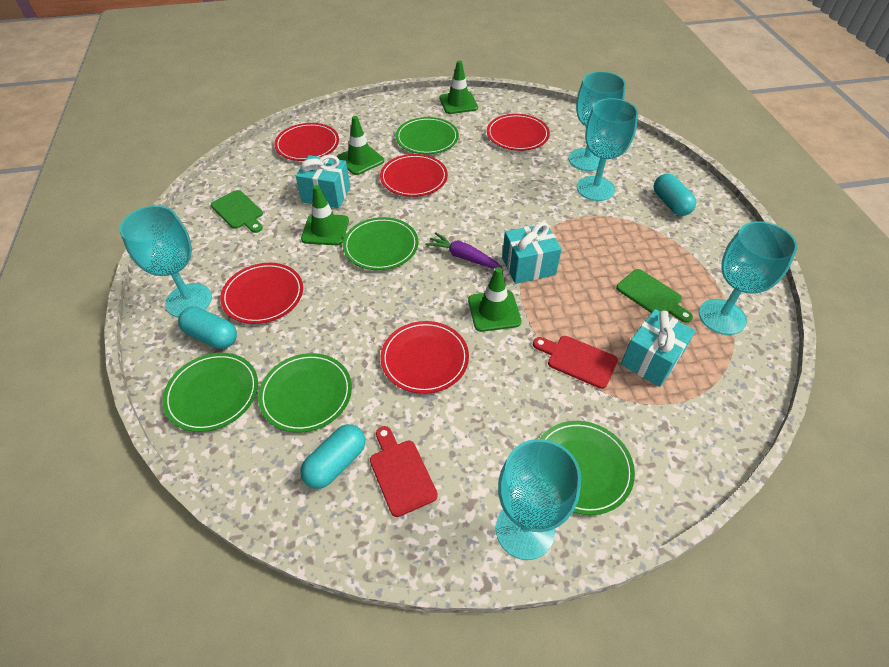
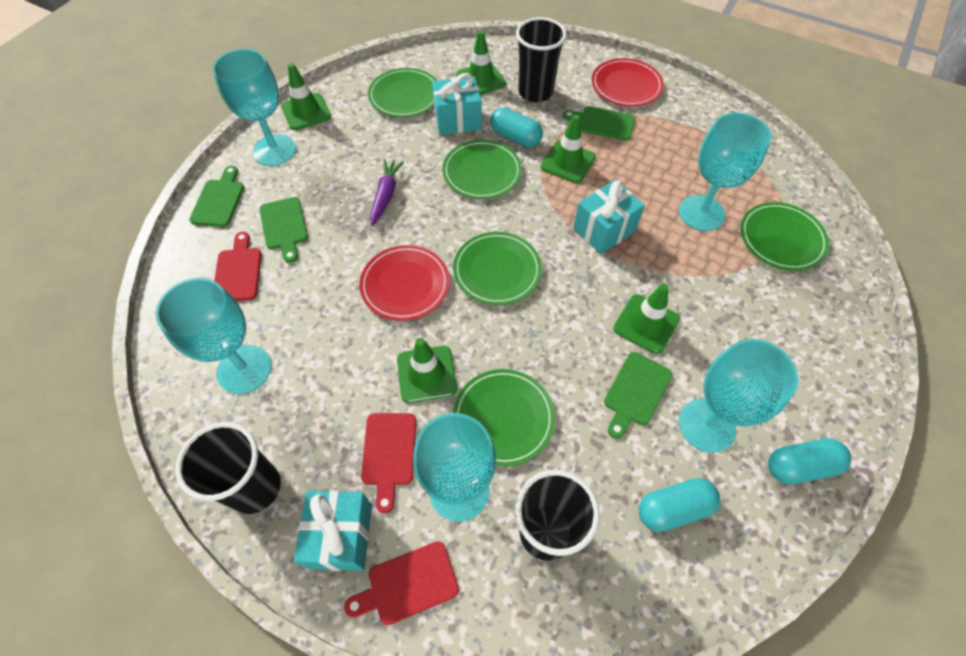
black cup: 0 -> 3
green cutting board: 2 -> 4
green traffic cone: 4 -> 5
red cutting board: 2 -> 3
red plate: 5 -> 2

